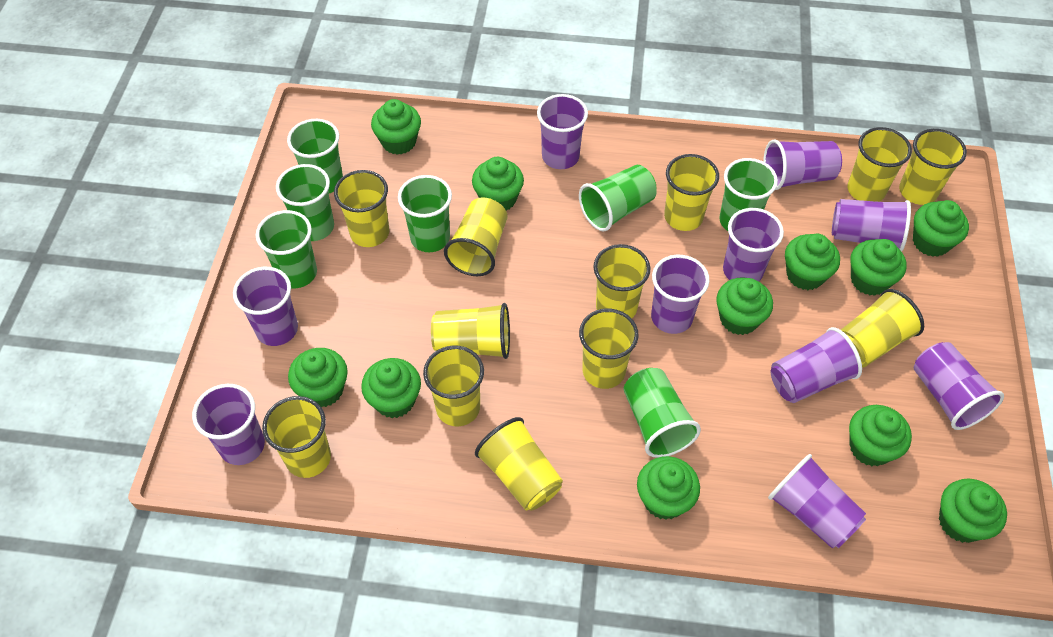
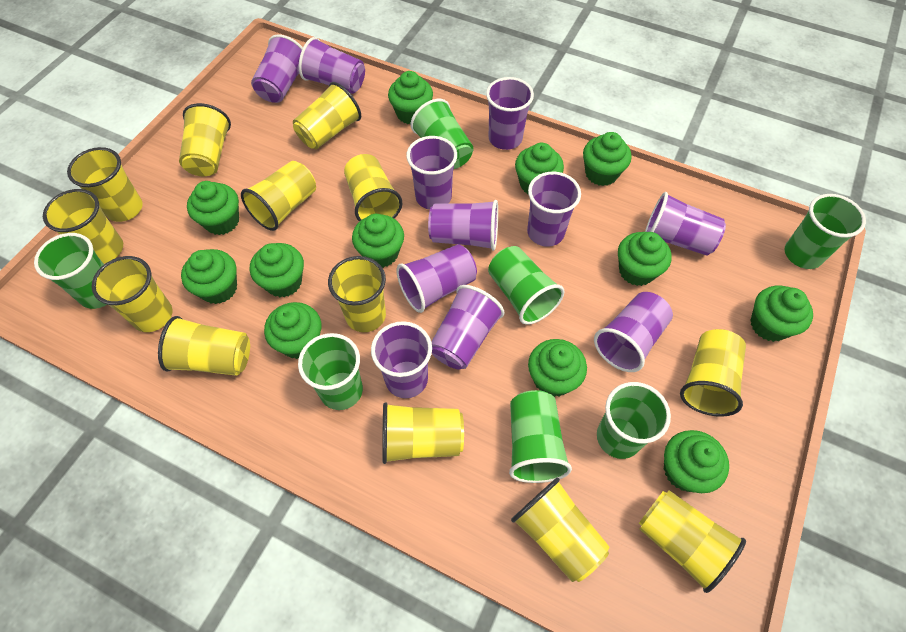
green cupcake: 11 -> 12
purple cup: 10 -> 11
yellow cup: 12 -> 13

